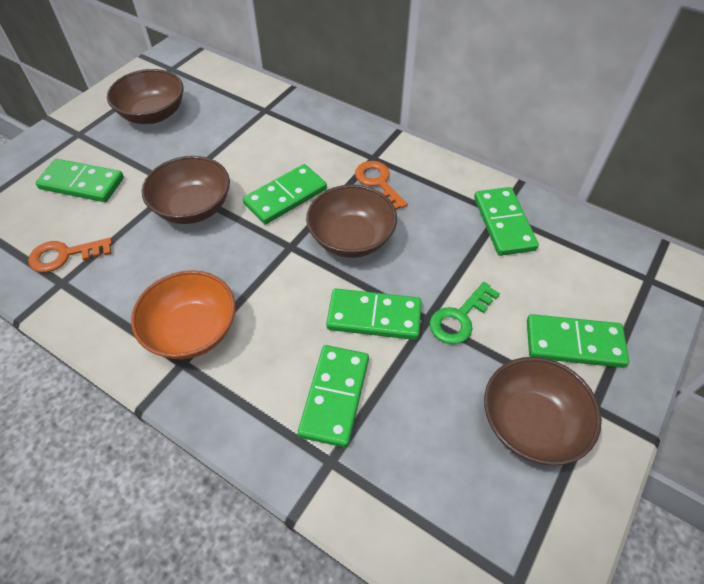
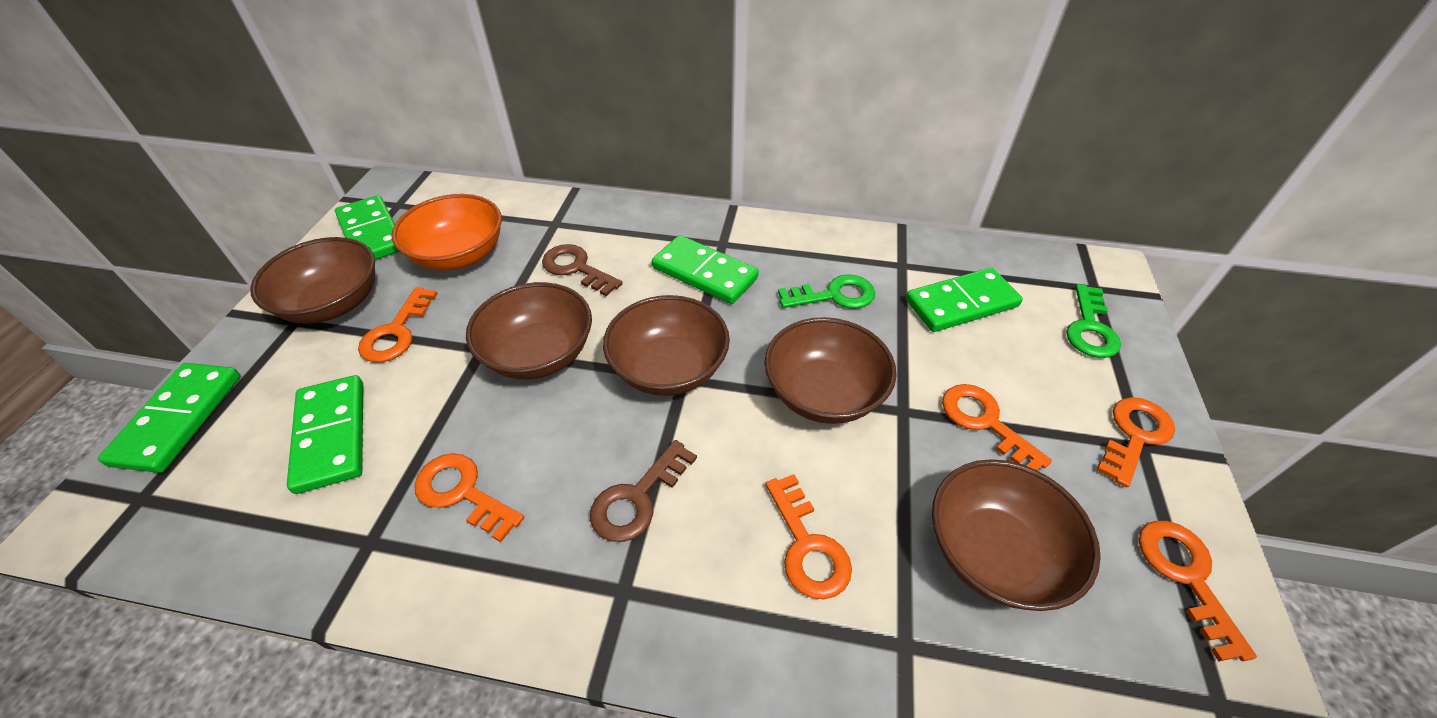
brown bowl: 4 -> 5
brown key: 0 -> 2
green domino: 6 -> 5
green key: 1 -> 2
orange key: 2 -> 6

